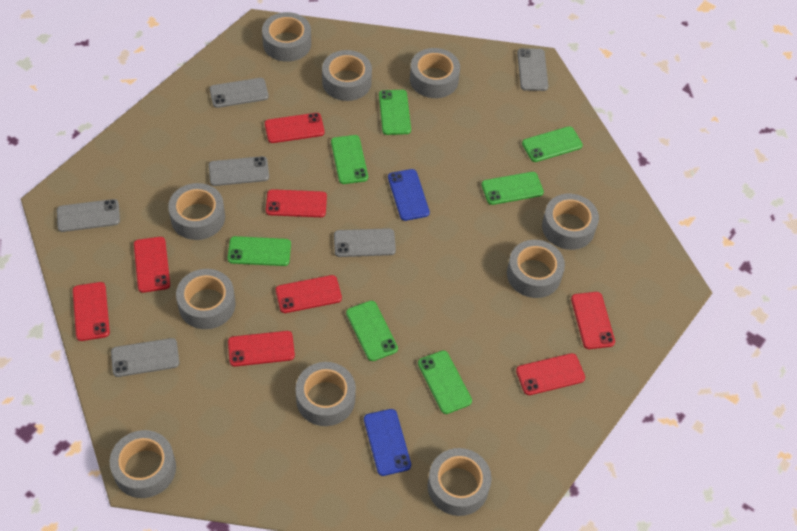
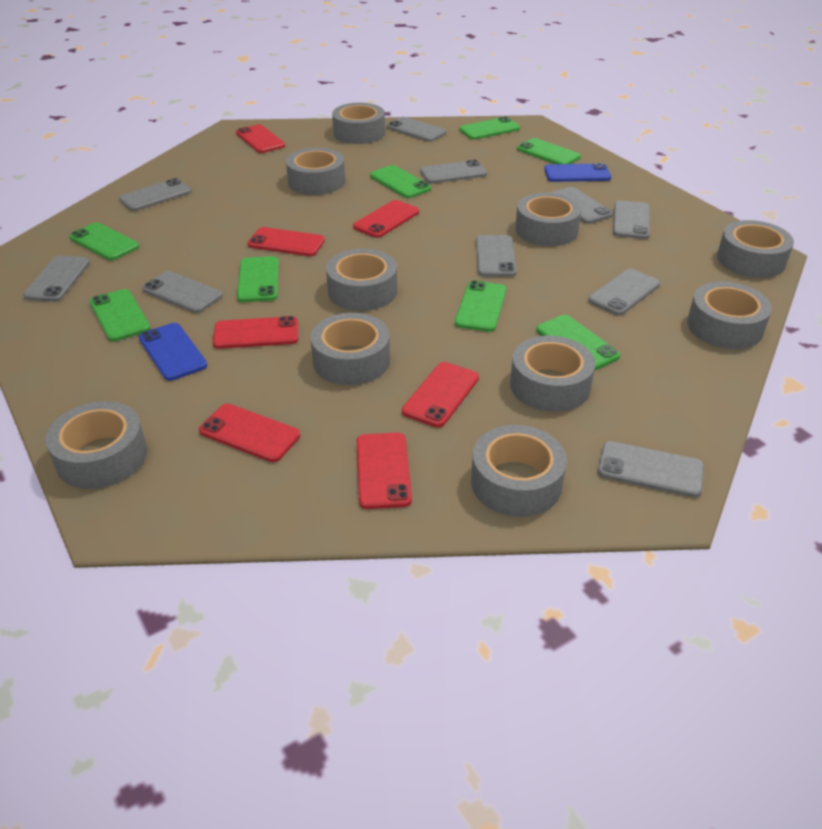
green phone: 7 -> 8
grey phone: 6 -> 10
red phone: 8 -> 7

